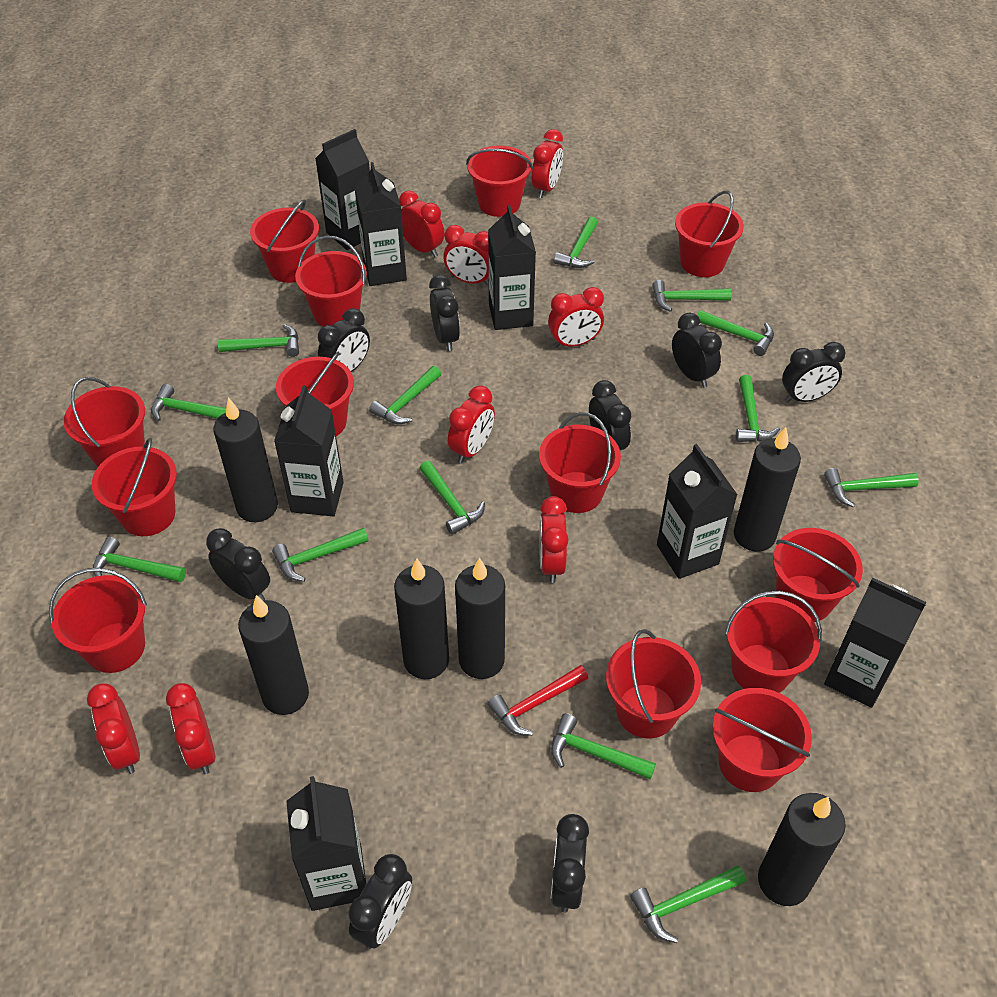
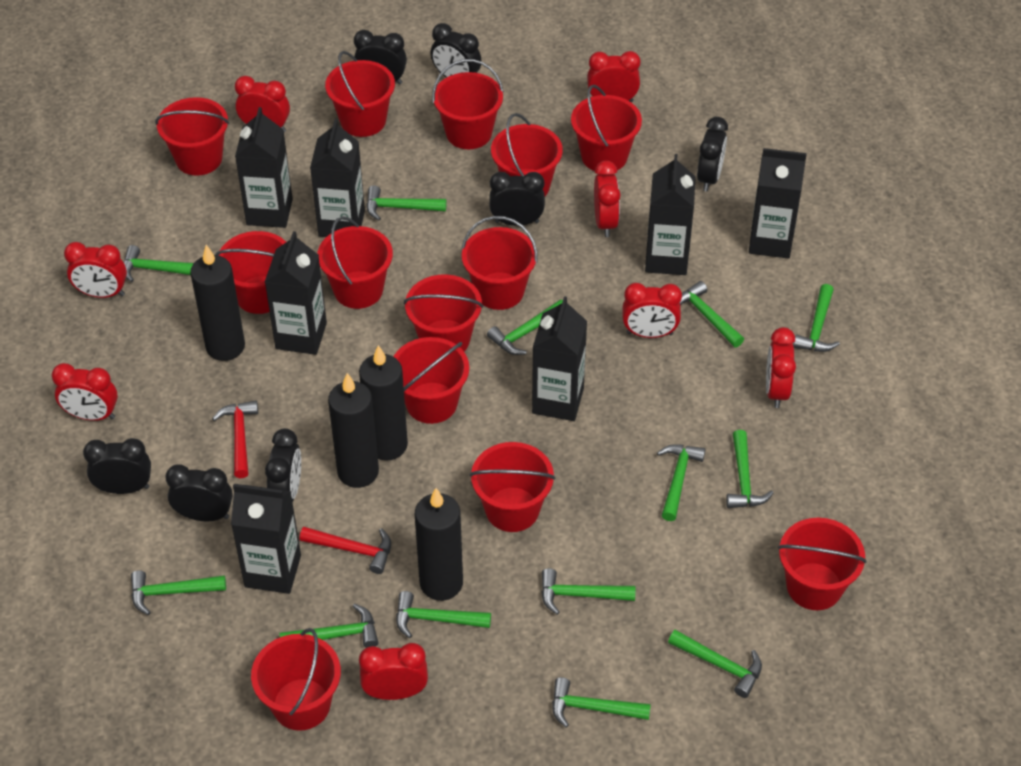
black candle: 6 -> 4
black clock: 8 -> 7
red hammer: 1 -> 2

